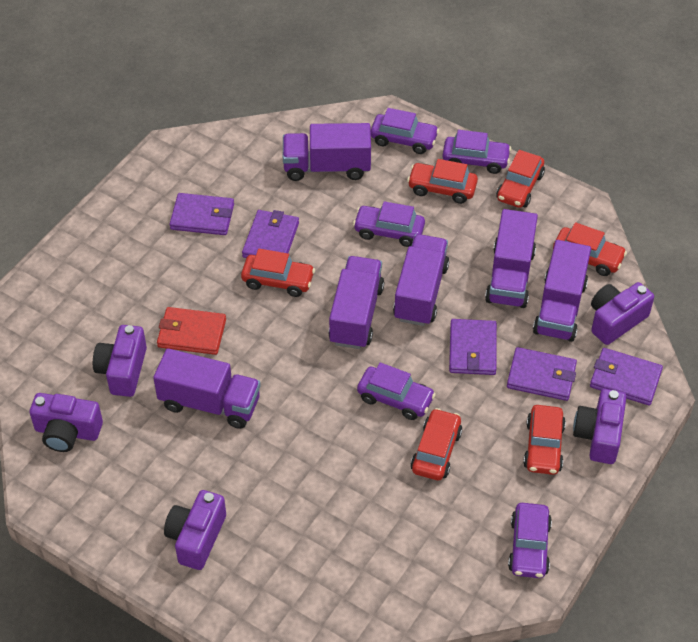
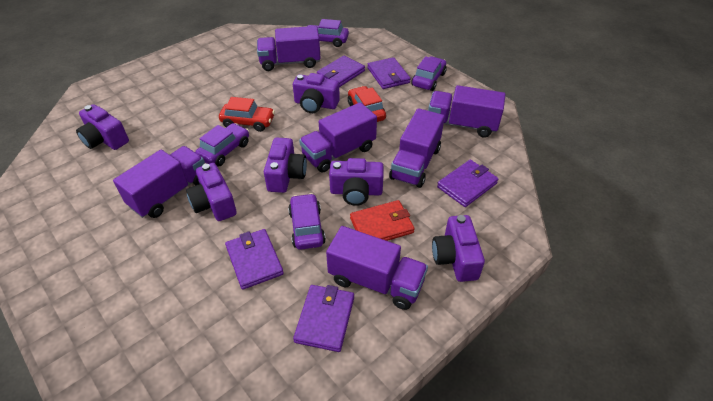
purple camera: 5 -> 6
purple car: 5 -> 4
red car: 6 -> 2

